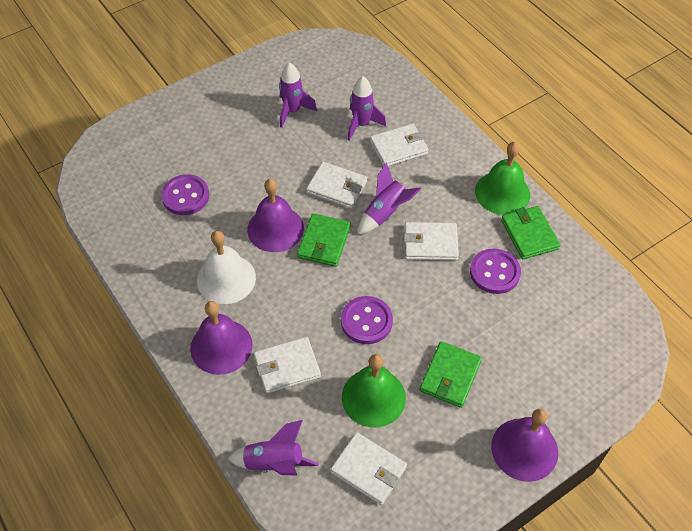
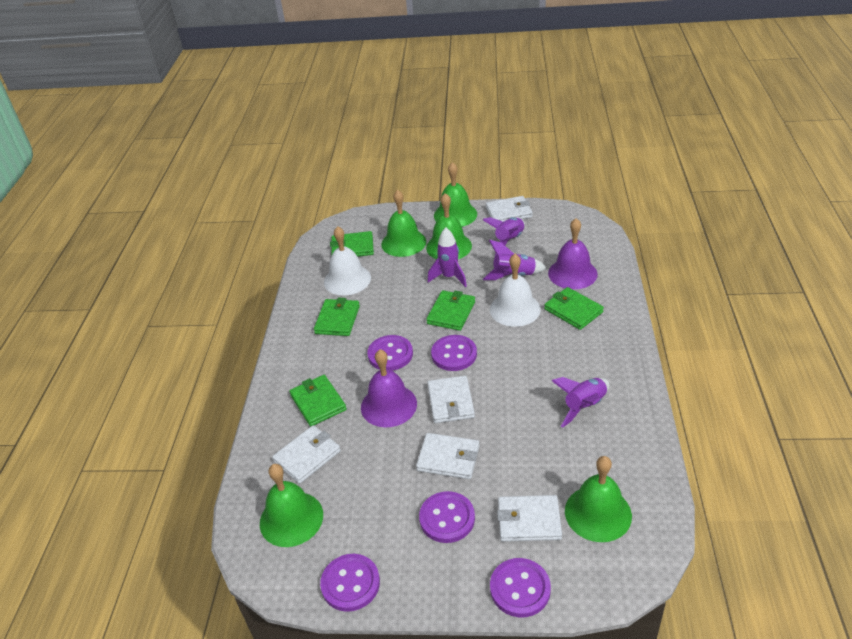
green bell: 2 -> 5
green wallet: 3 -> 5
purple bell: 3 -> 2
purple button: 3 -> 5
white bell: 1 -> 2

